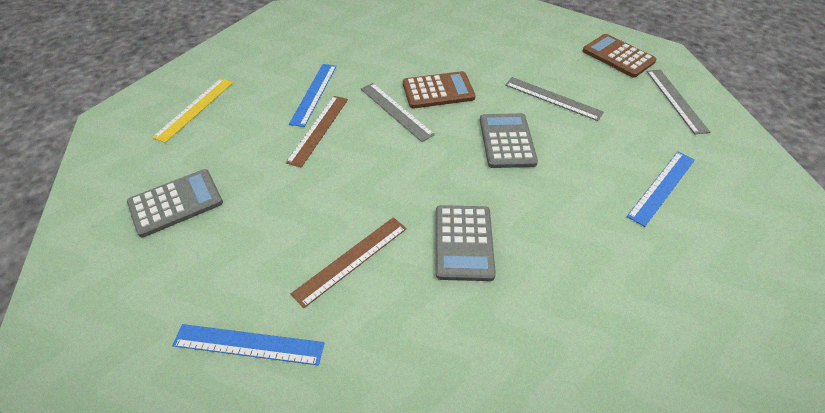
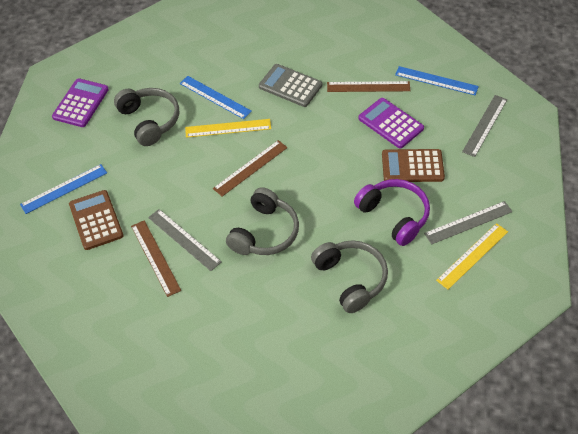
brown ruler: 2 -> 3
grey calculator: 3 -> 1
grey headphones: 0 -> 3
purple calculator: 0 -> 2
purple headphones: 0 -> 1
yellow ruler: 1 -> 2

